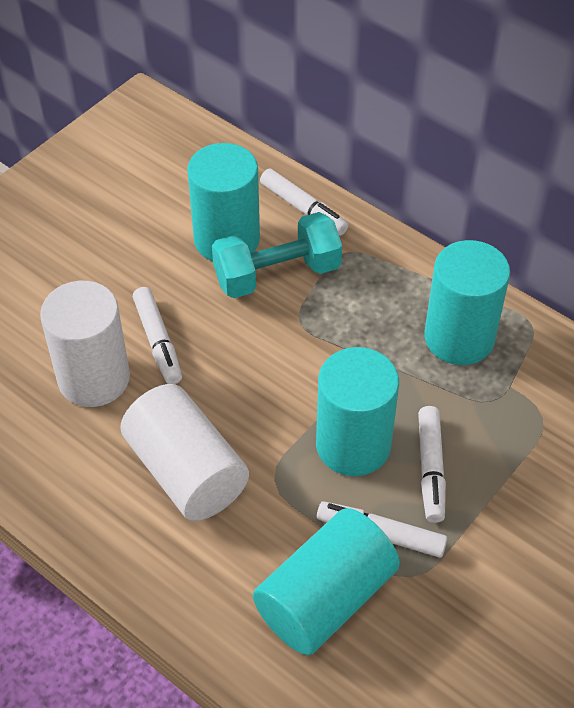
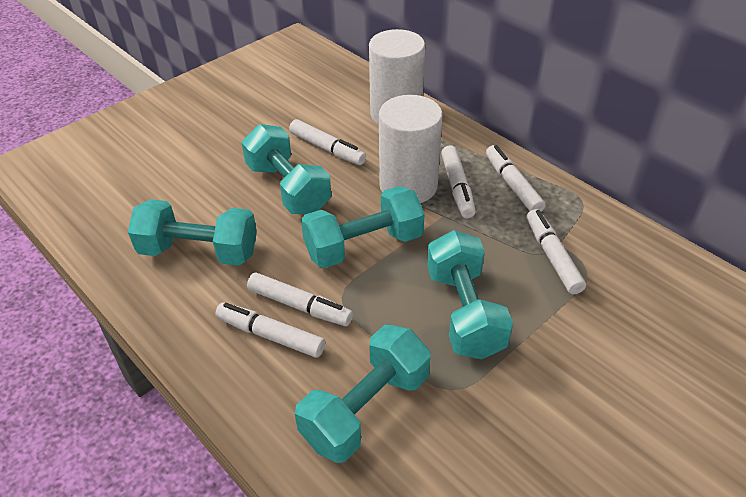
turquoise cylinder: 4 -> 0
turquoise dumbbell: 1 -> 5
white marker: 4 -> 6

